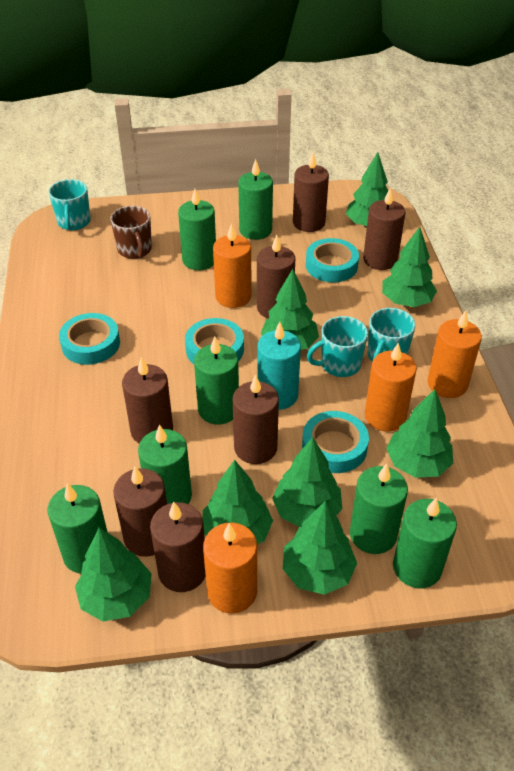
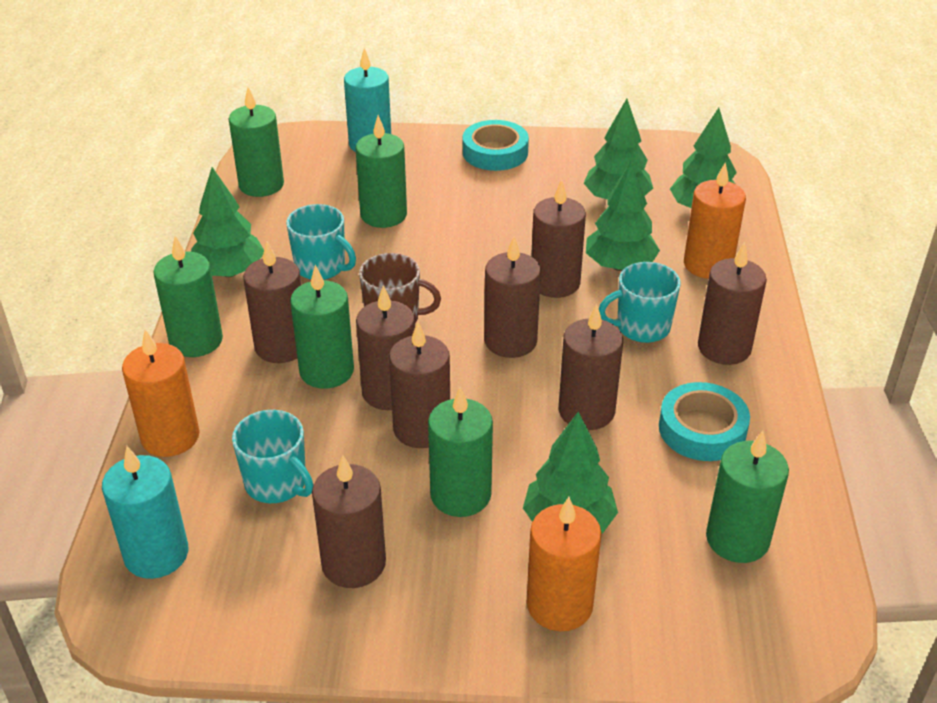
brown candle: 7 -> 8
green candle: 7 -> 6
green tree: 8 -> 5
orange candle: 4 -> 3
turquoise candle: 1 -> 2
turquoise tape: 4 -> 2

